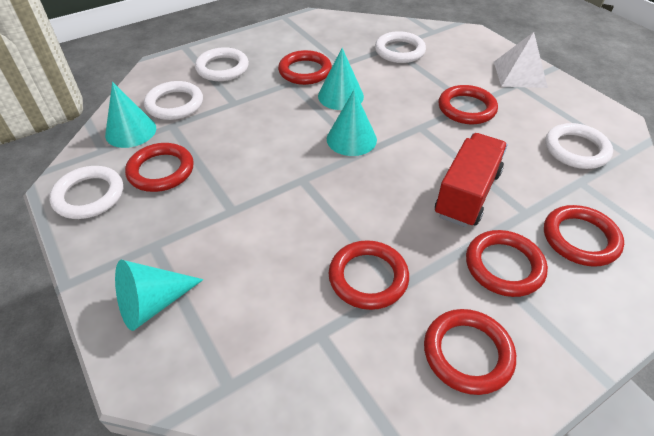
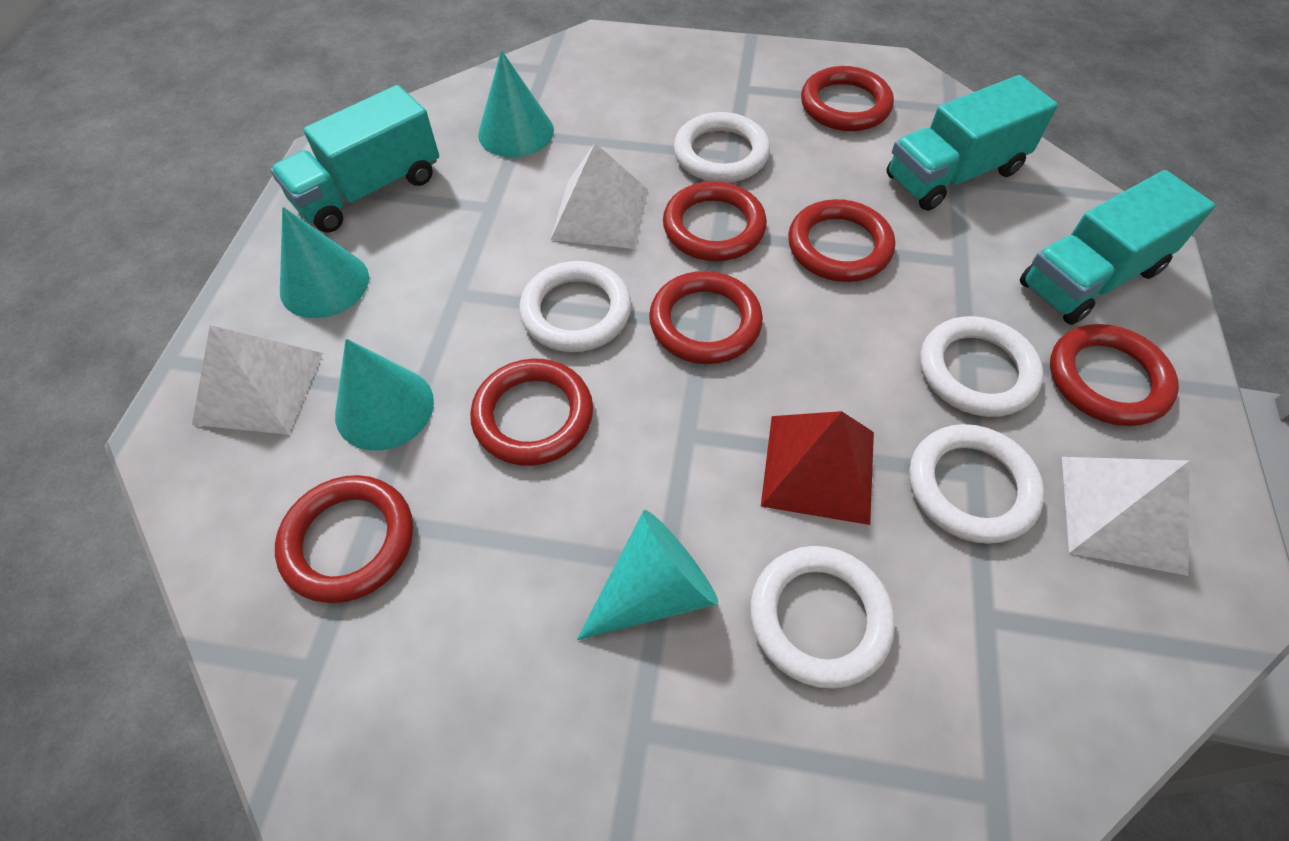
red pyramid: 0 -> 1
red truck: 1 -> 0
turquoise truck: 0 -> 3
white pyramid: 1 -> 3

